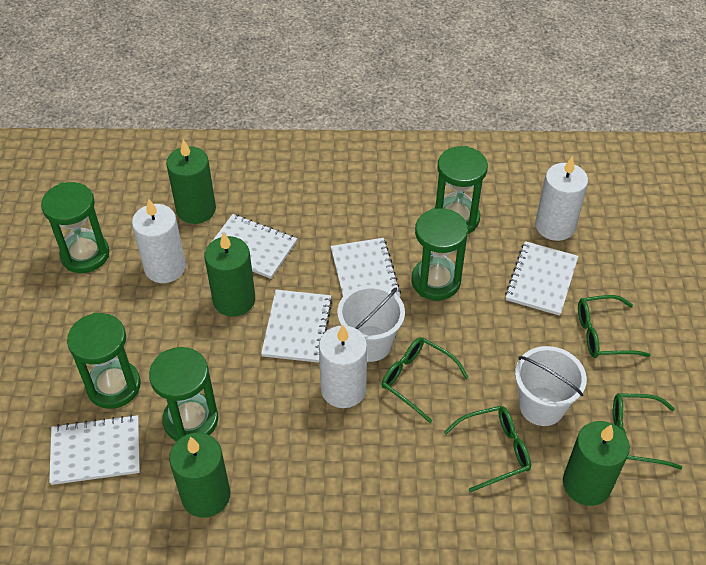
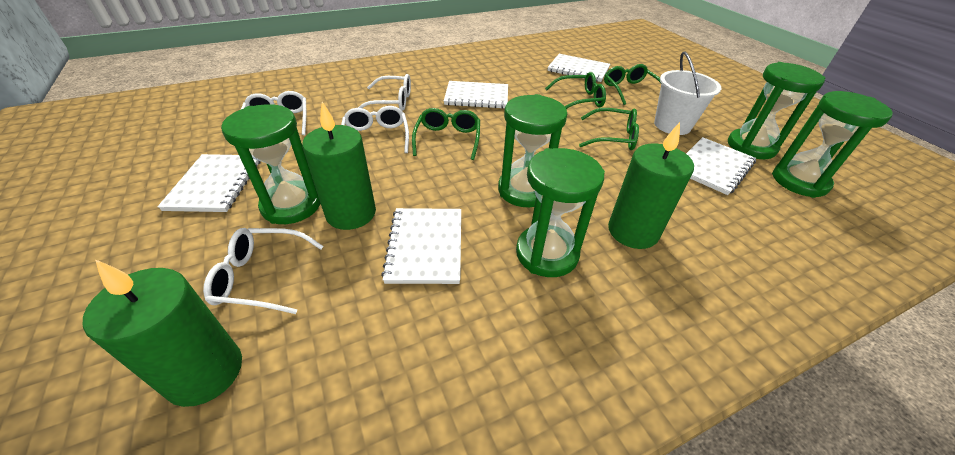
green candle: 4 -> 3
white bucket: 2 -> 1
white candle: 3 -> 0
white glasses: 0 -> 4

